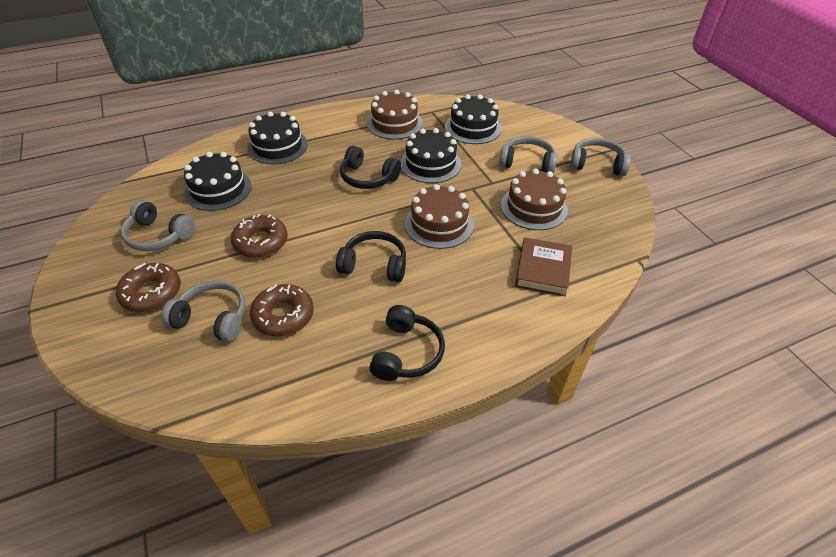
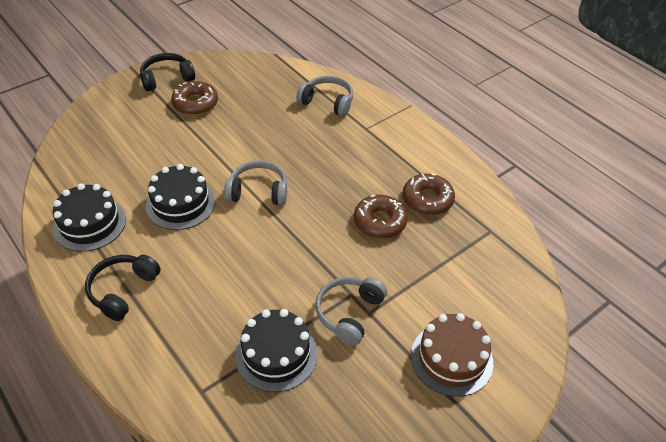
black cake: 4 -> 3
black headphones: 3 -> 2
brown book: 1 -> 0
brown cake: 3 -> 1
grey headphones: 4 -> 3

